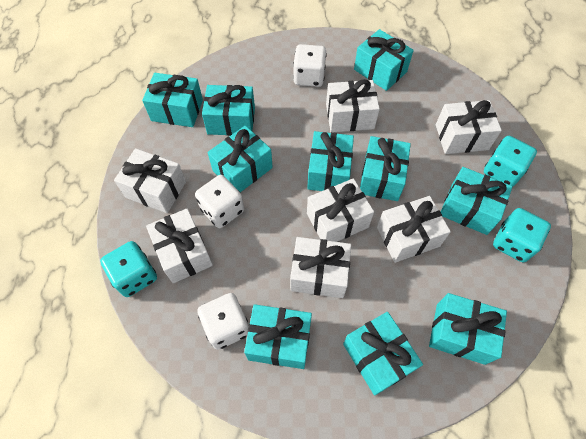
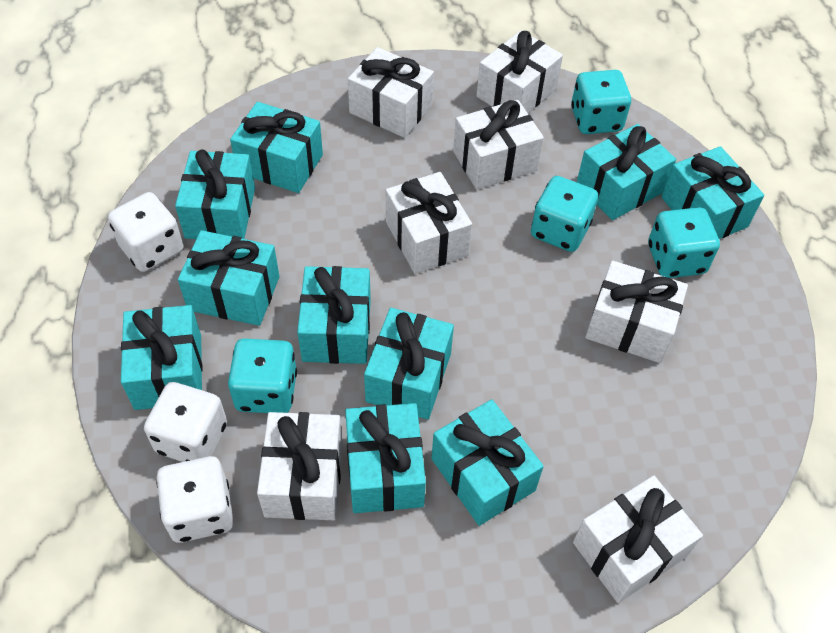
turquoise dice: 3 -> 4

